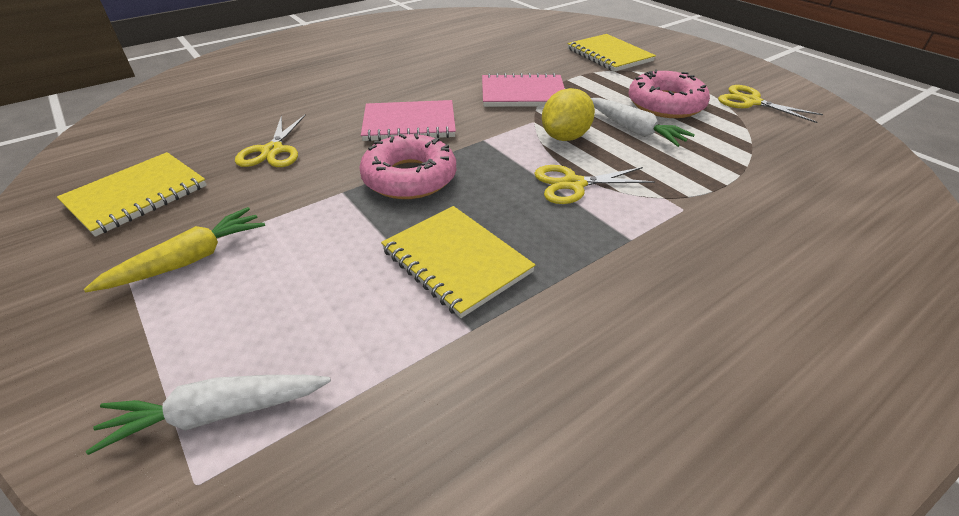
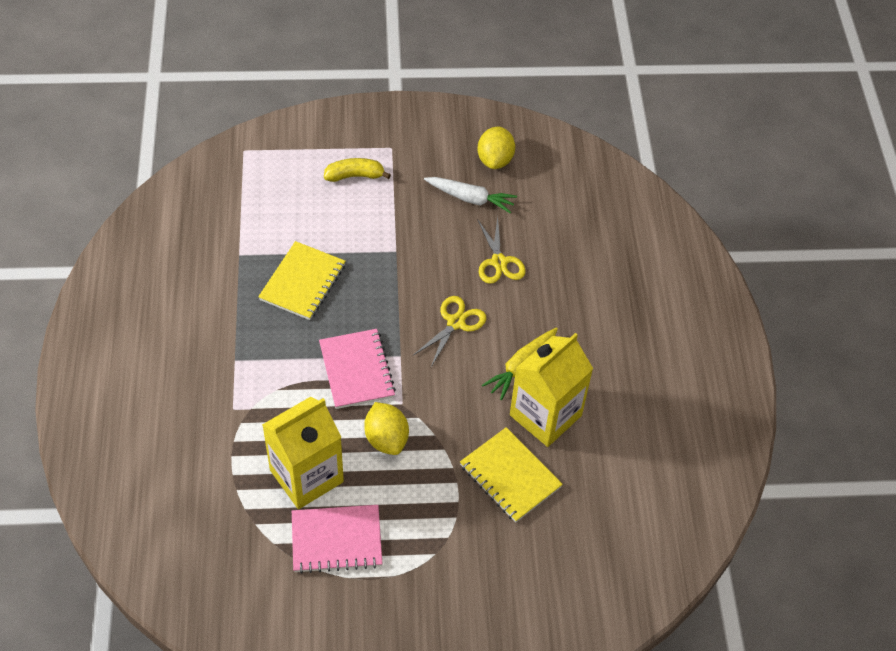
pink donut: 2 -> 0
white carrot: 2 -> 1
yellow banana: 0 -> 1
yellow carton: 0 -> 2
yellow lemon: 1 -> 2
yellow notebook: 3 -> 2
yellow scissors: 3 -> 2

